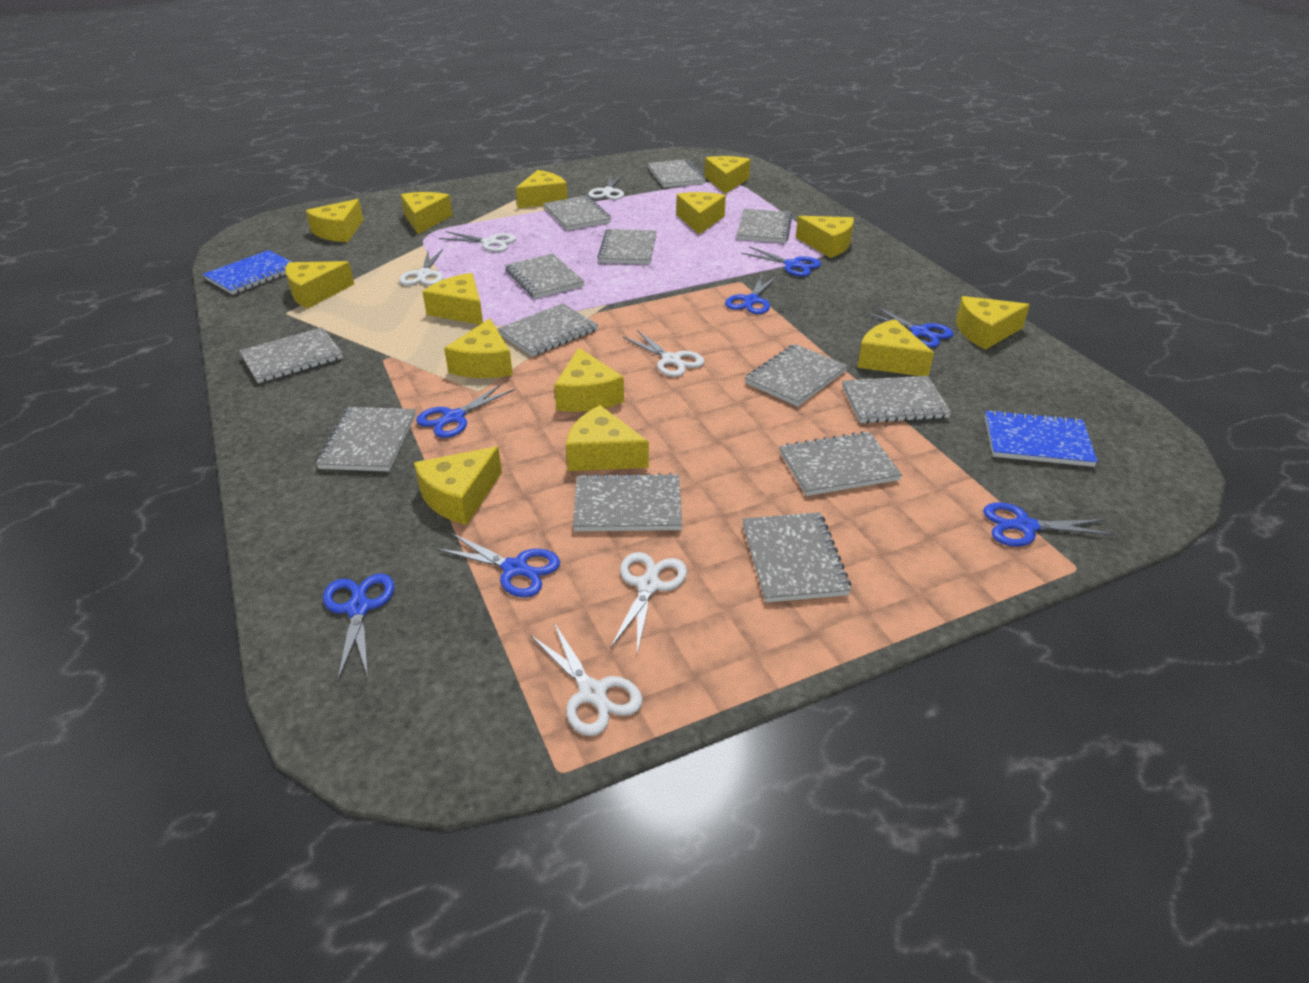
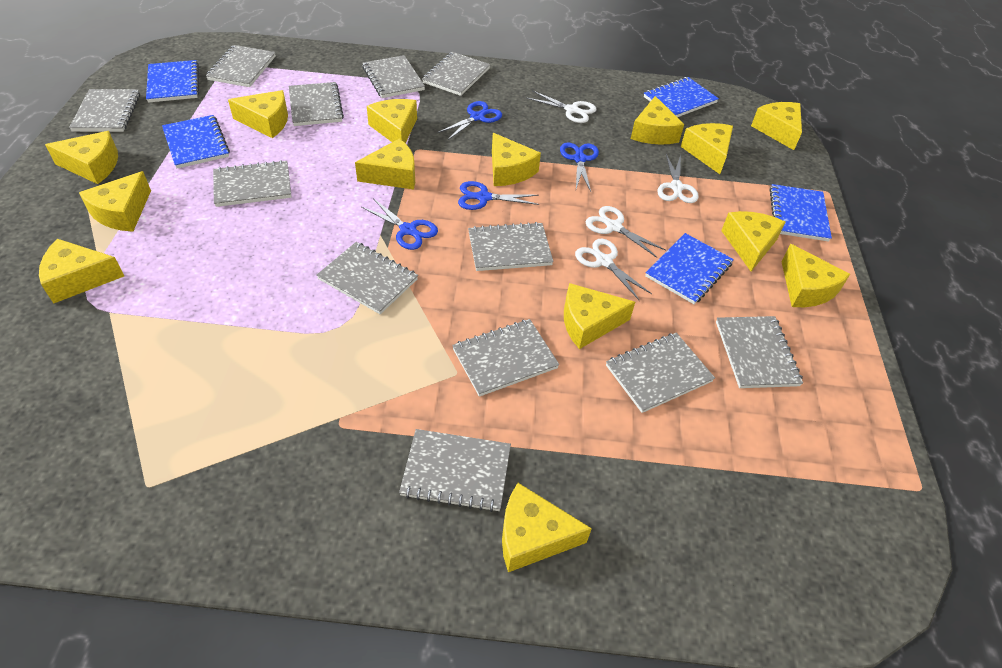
blue notebook: 2 -> 5
blue scissors: 7 -> 4
grey notebook: 13 -> 12
white scissors: 6 -> 4

